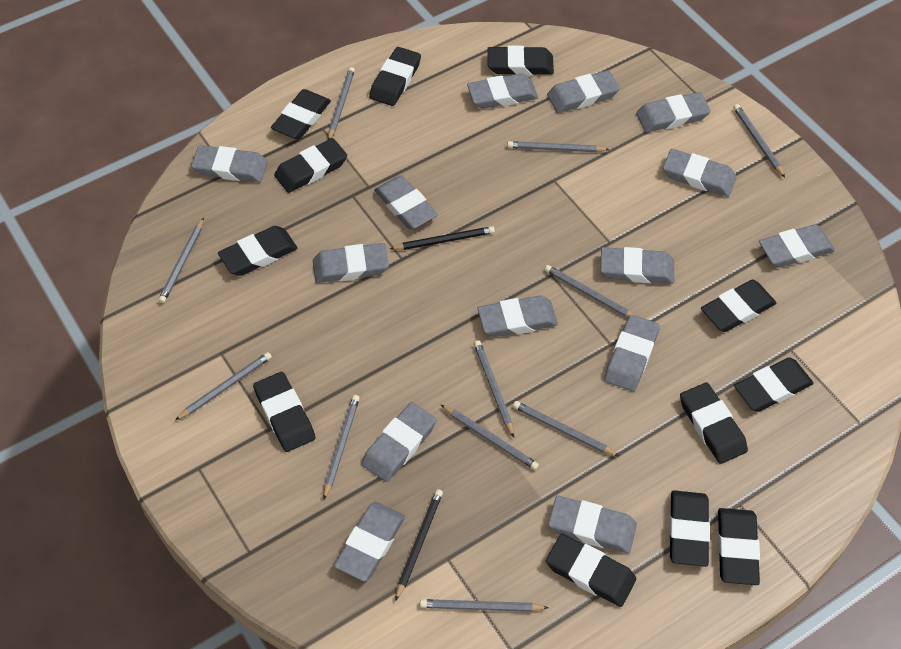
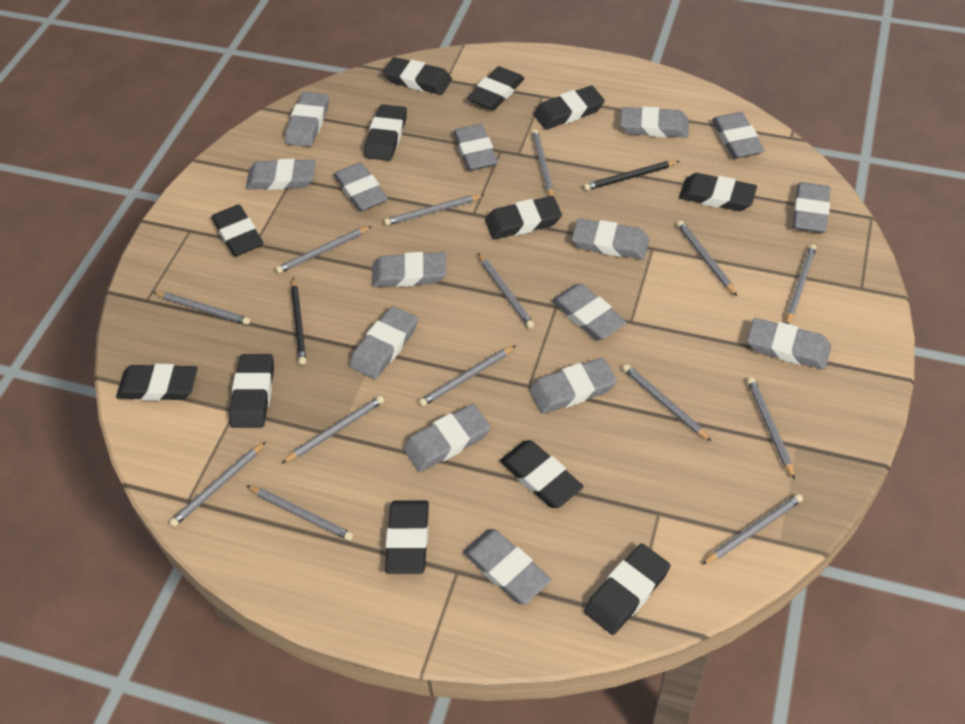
grey eraser: 14 -> 15
grey pencil: 11 -> 14

